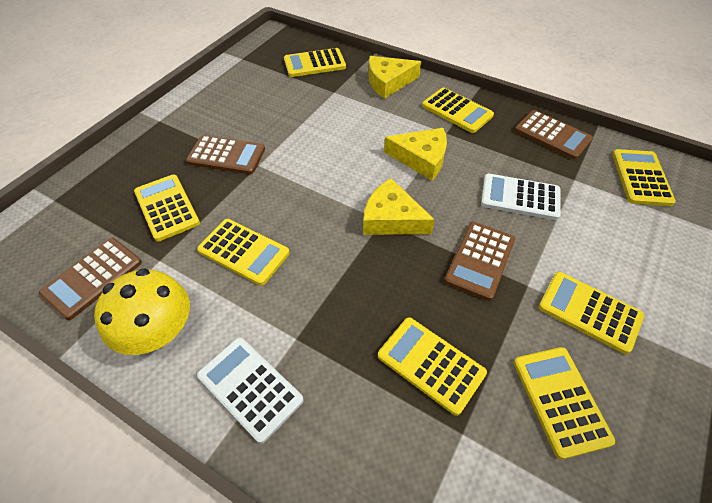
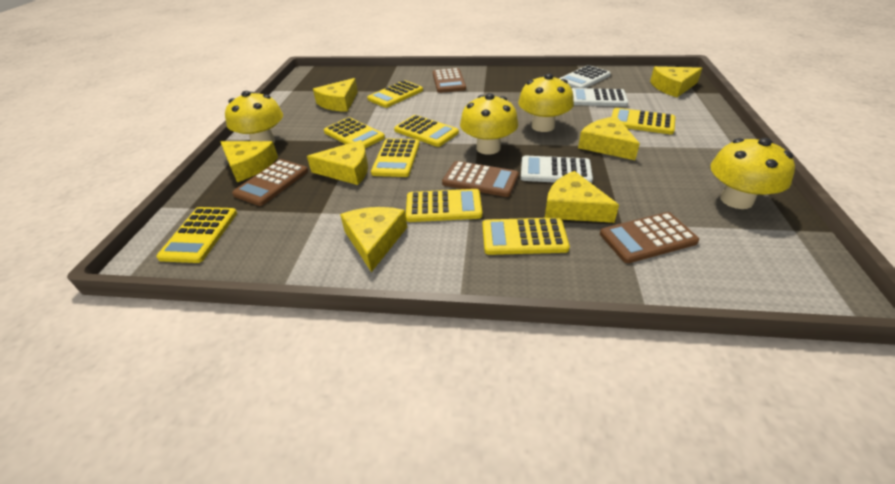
white calculator: 2 -> 3
yellow cheese: 3 -> 7
yellow mushroom: 1 -> 4

